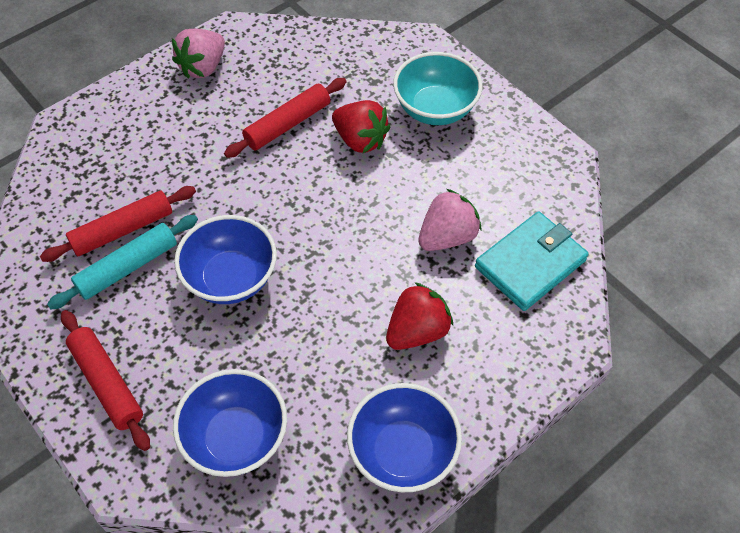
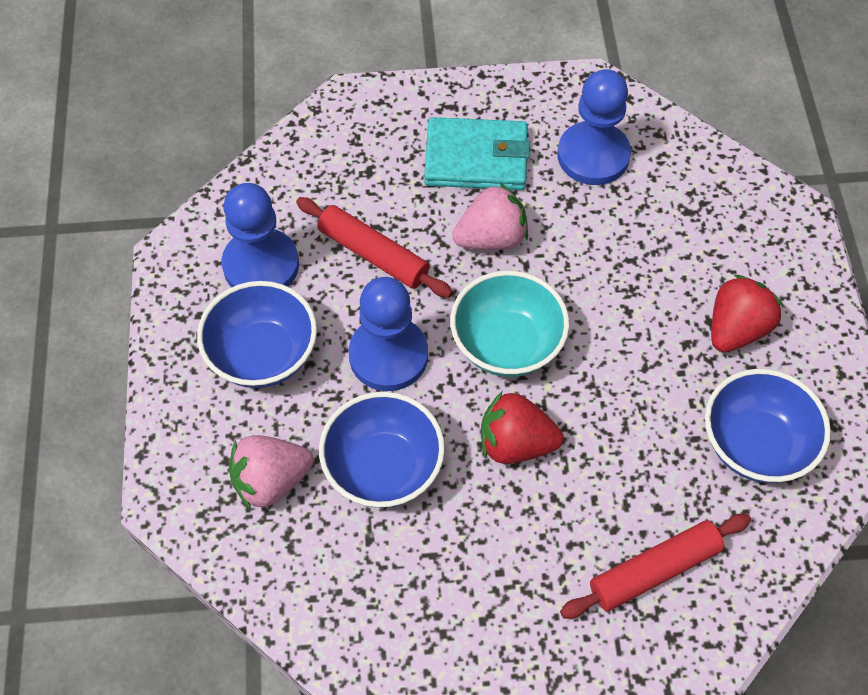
blue pawn: 0 -> 3
red rolling pin: 3 -> 2
turquoise rolling pin: 1 -> 0

